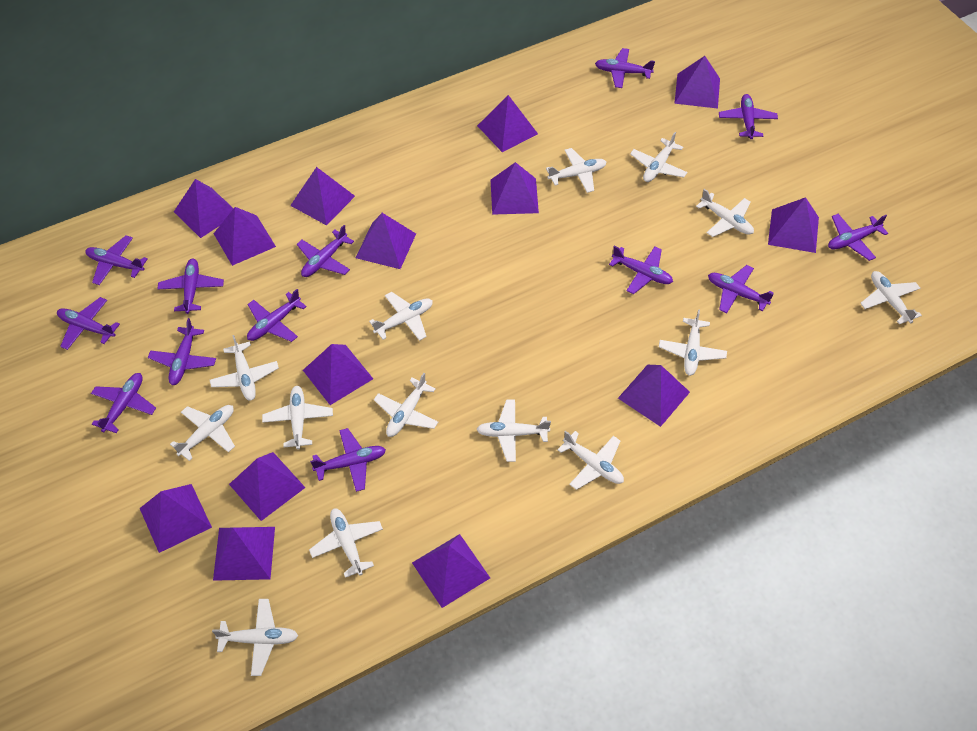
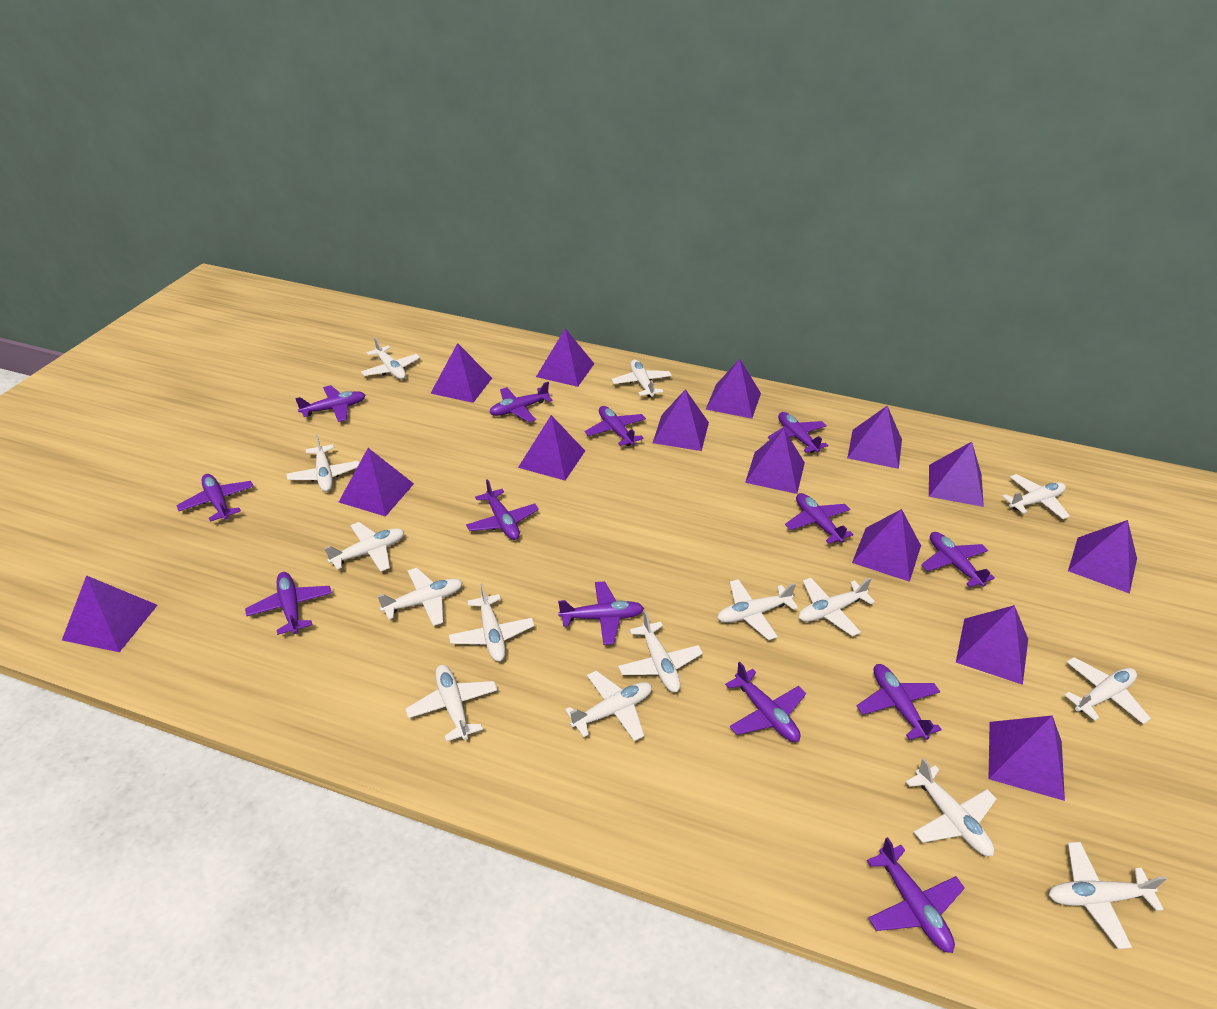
white plane: 14 -> 15

